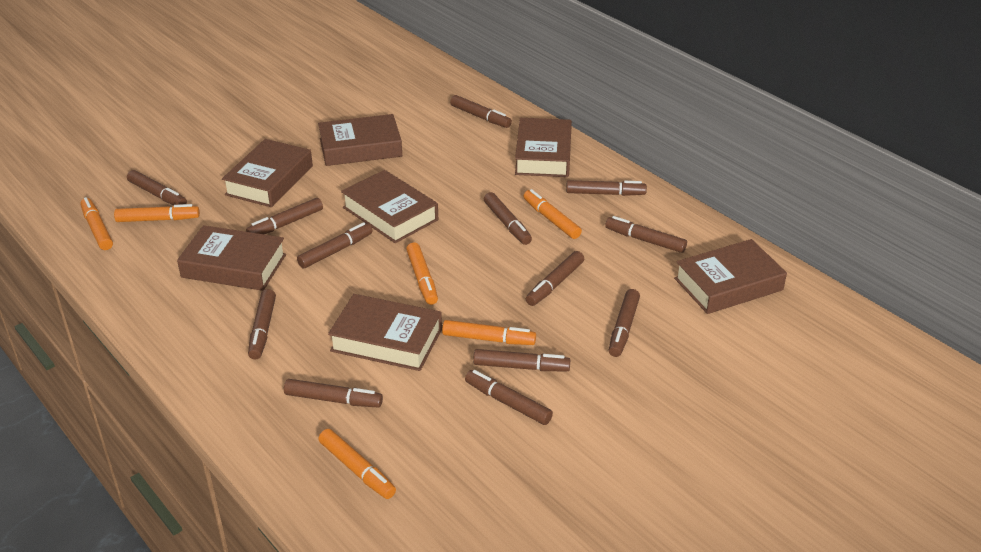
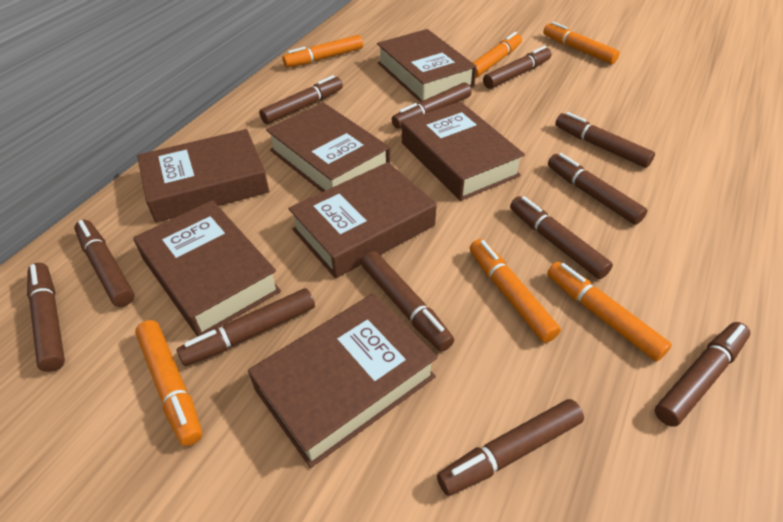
brown marker: 13 -> 12

